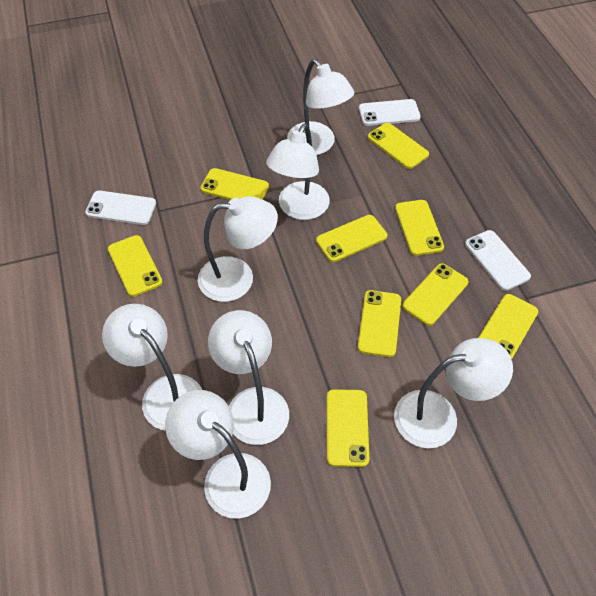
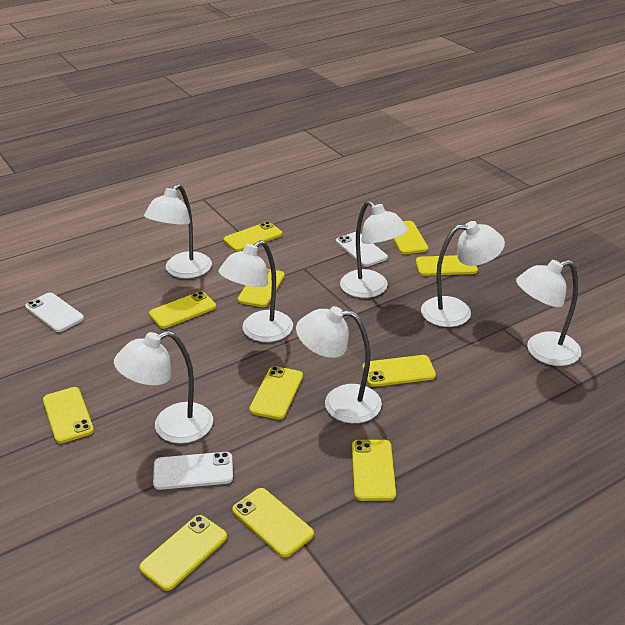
yellow phone: 9 -> 11

